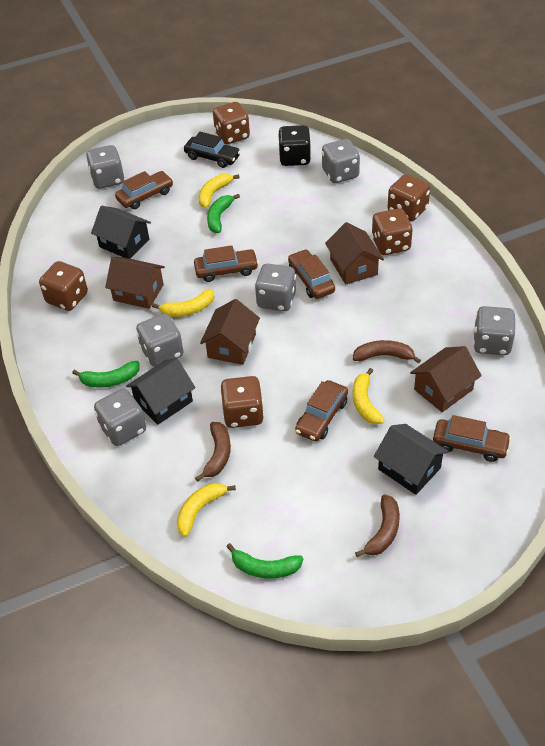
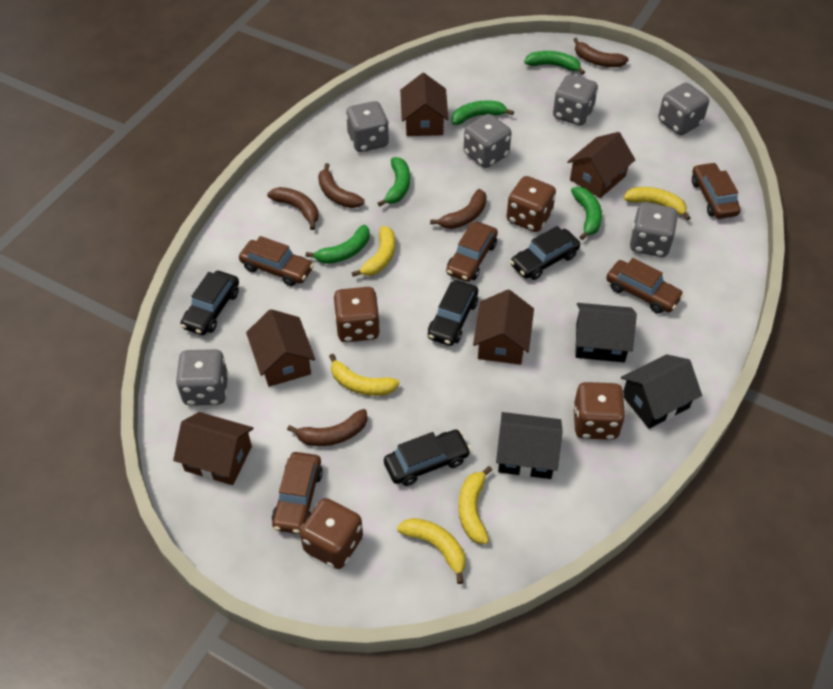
black car: 1 -> 4
black dice: 1 -> 0
brown banana: 3 -> 5
brown dice: 5 -> 4
brown house: 4 -> 5
green banana: 3 -> 5
yellow banana: 4 -> 5

